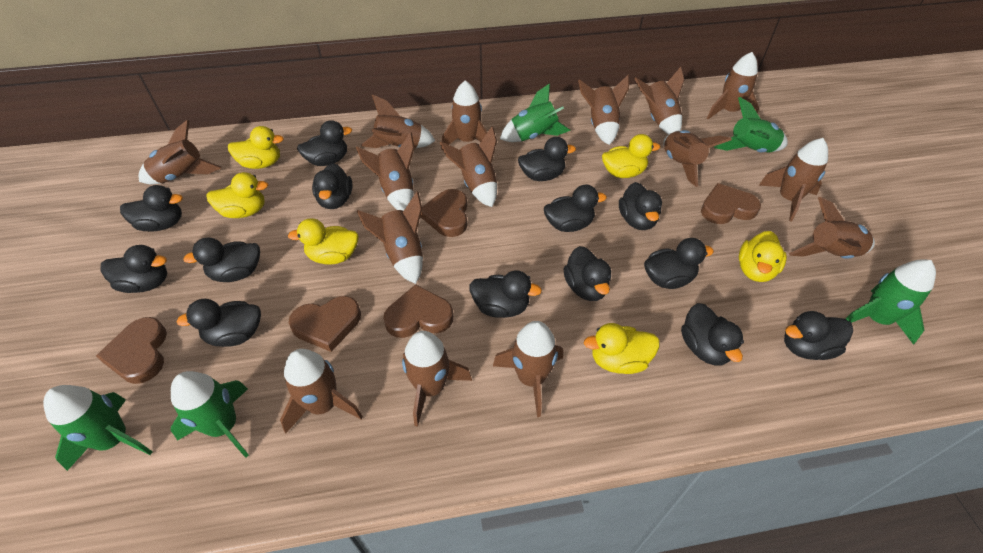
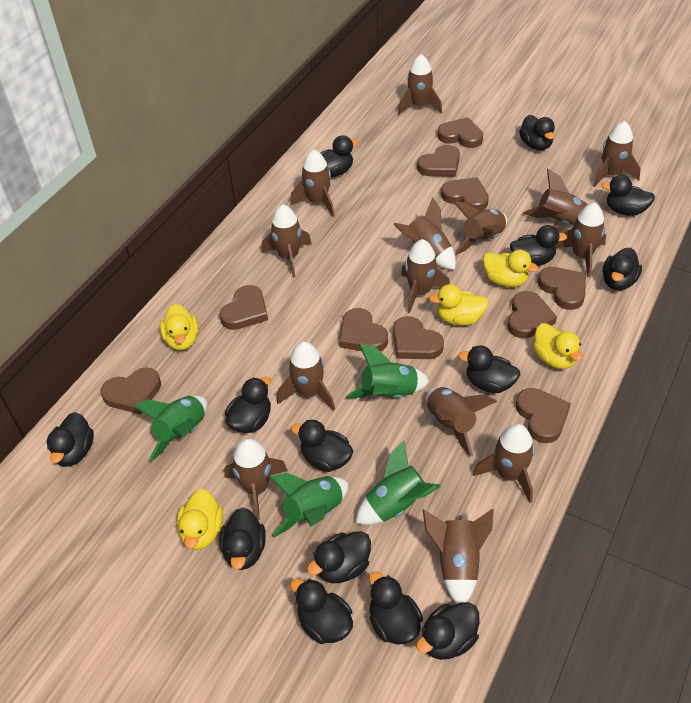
brown heart: 5 -> 10
brown rocket: 15 -> 14
green rocket: 5 -> 4
yellow duck: 6 -> 5

